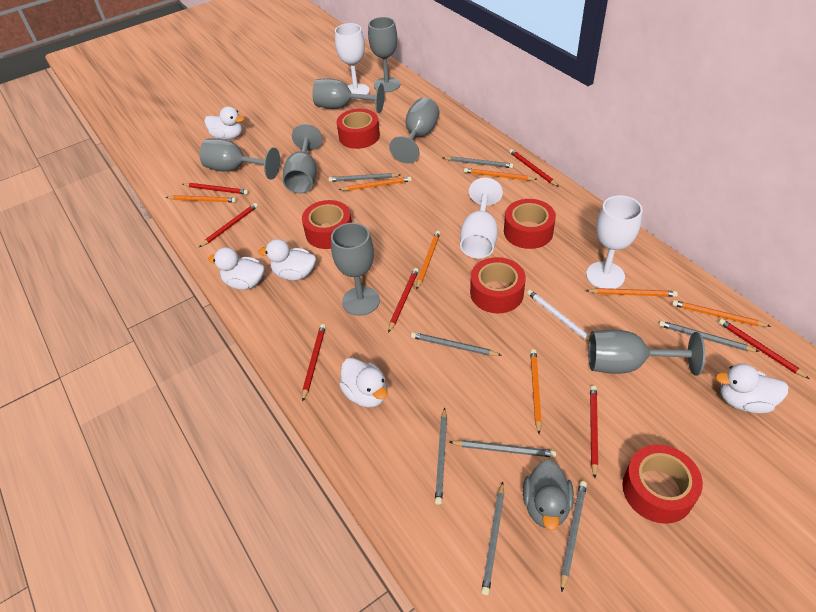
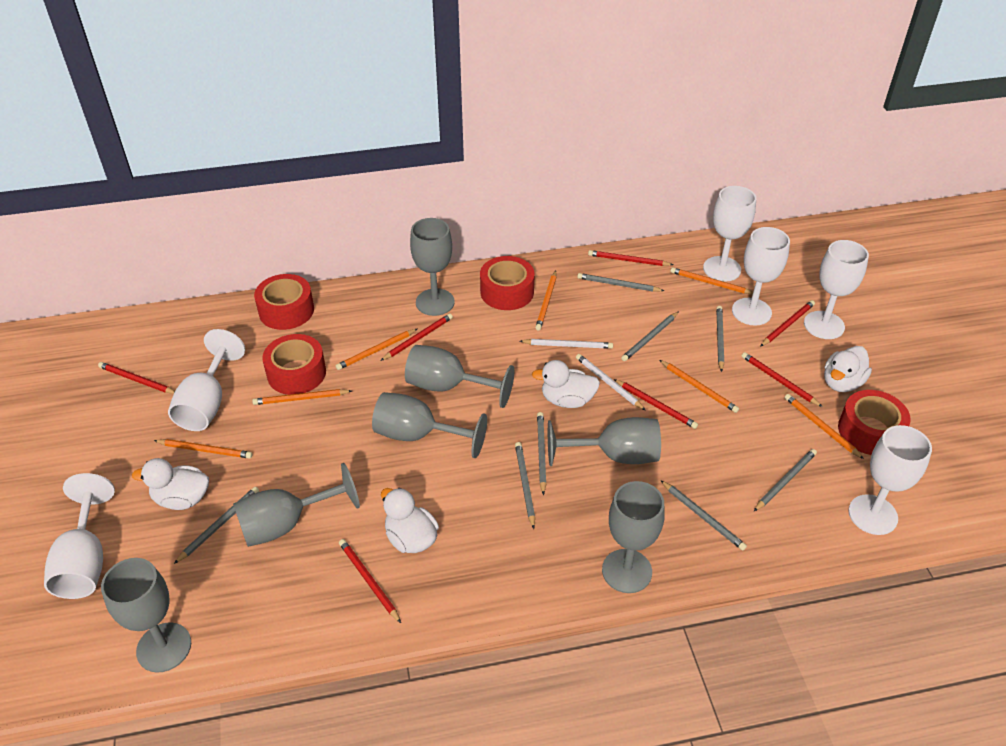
grey duck: 1 -> 0
red tape: 5 -> 4
white duck: 5 -> 4
white goblet: 3 -> 6
white pencil: 1 -> 2

